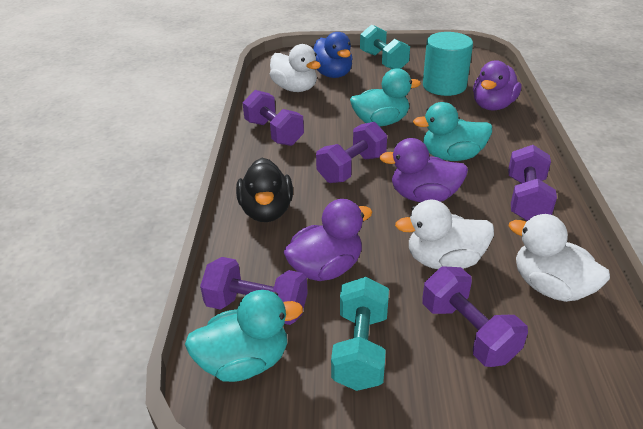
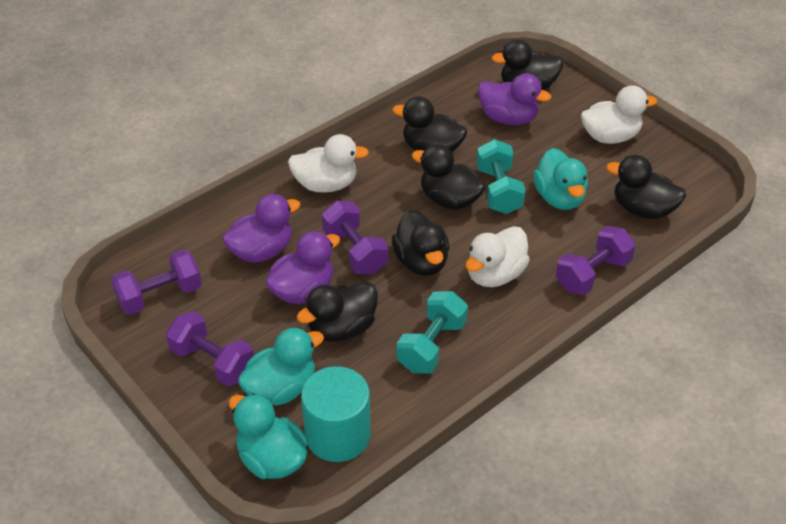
black duck: 1 -> 6
blue duck: 1 -> 0
purple dumbbell: 5 -> 4

